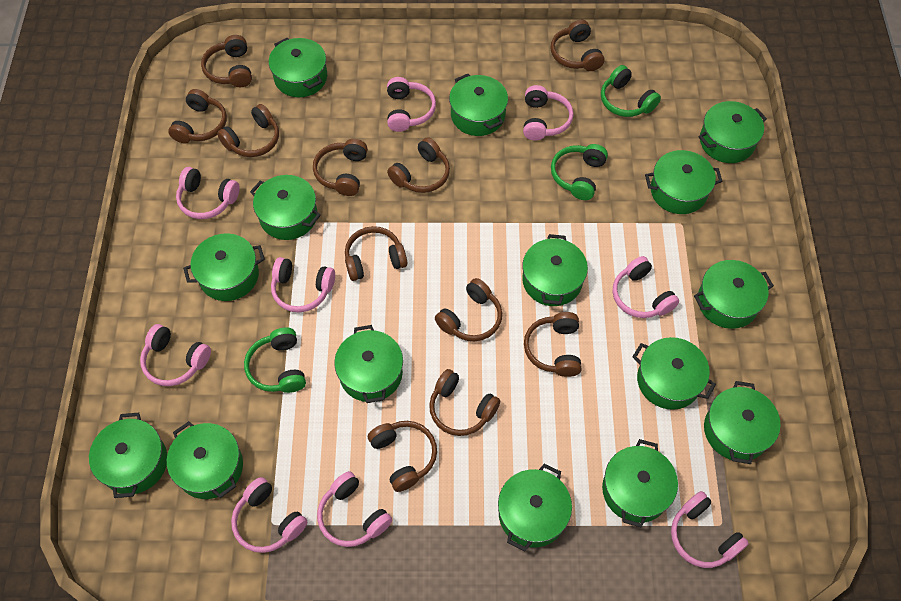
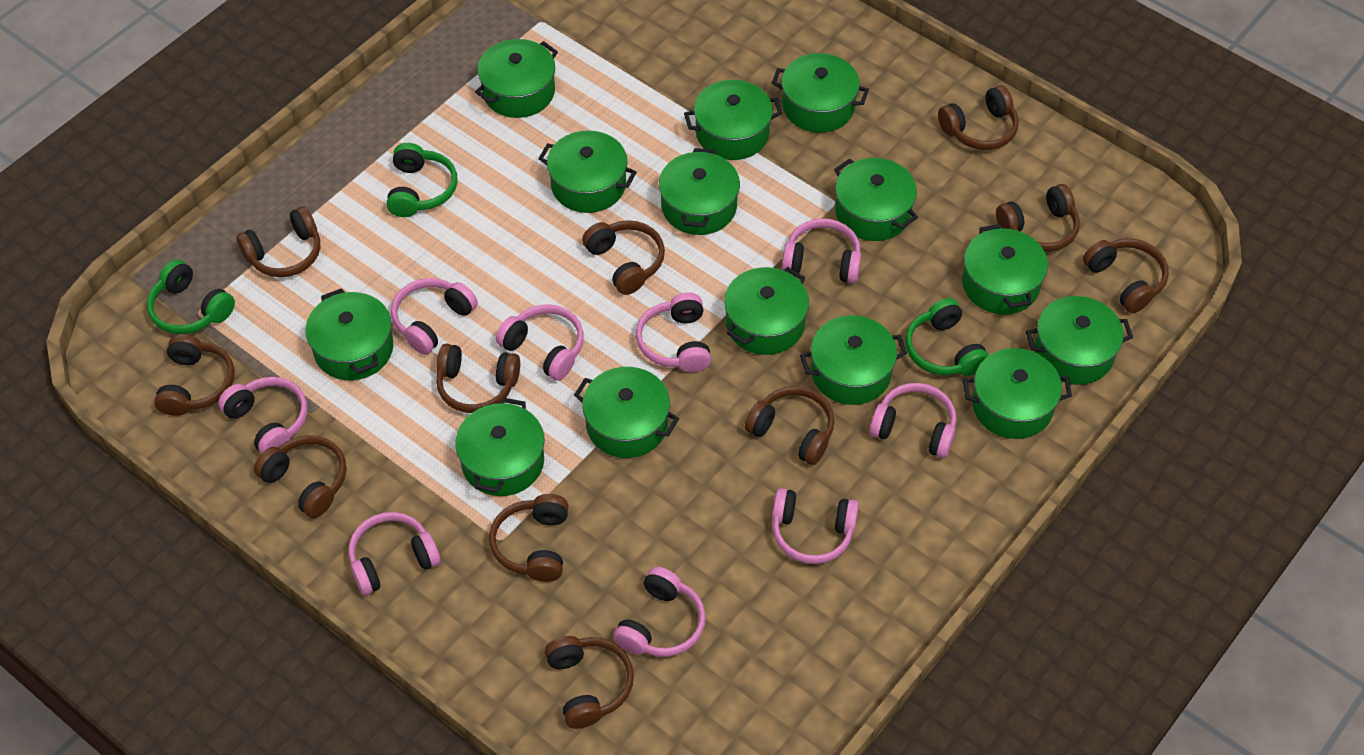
green pot: 15 -> 14

